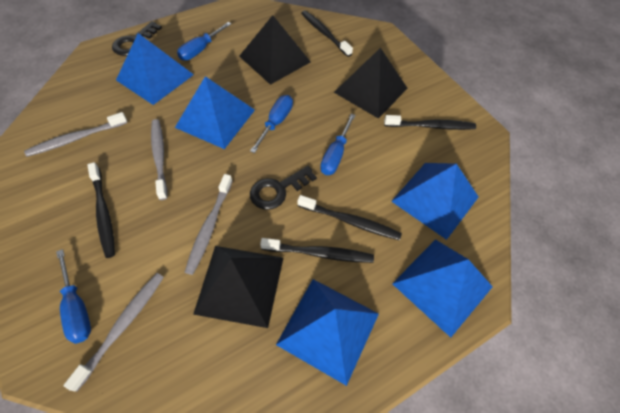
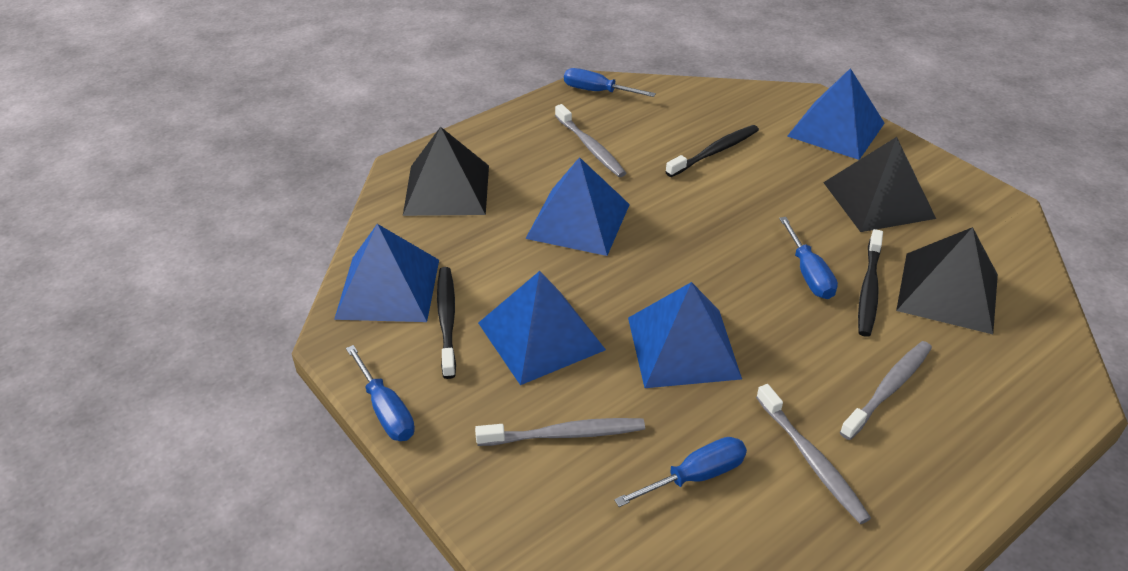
black key: 2 -> 0
black toothbrush: 5 -> 3

